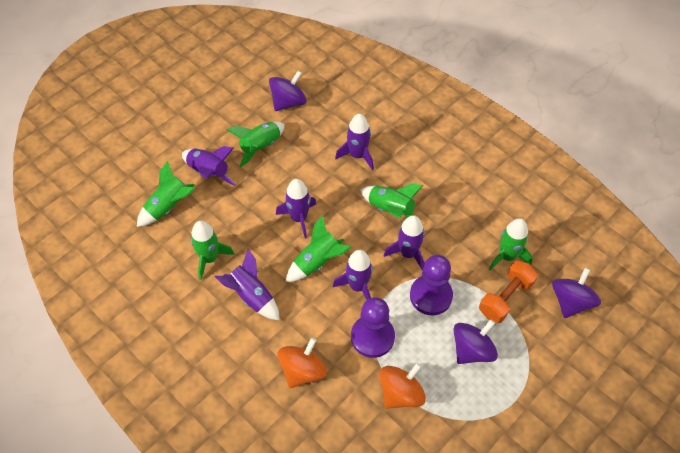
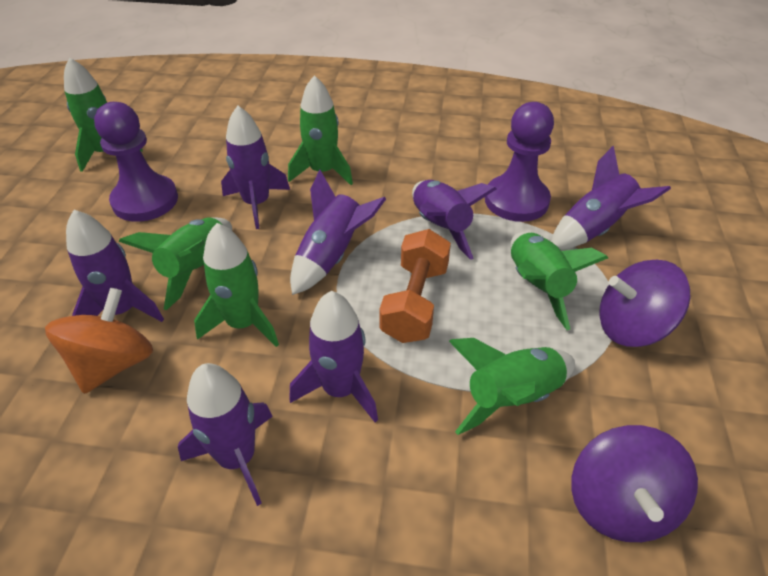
orange spinning top: 2 -> 1
purple rocket: 6 -> 7
purple spinning top: 3 -> 2

